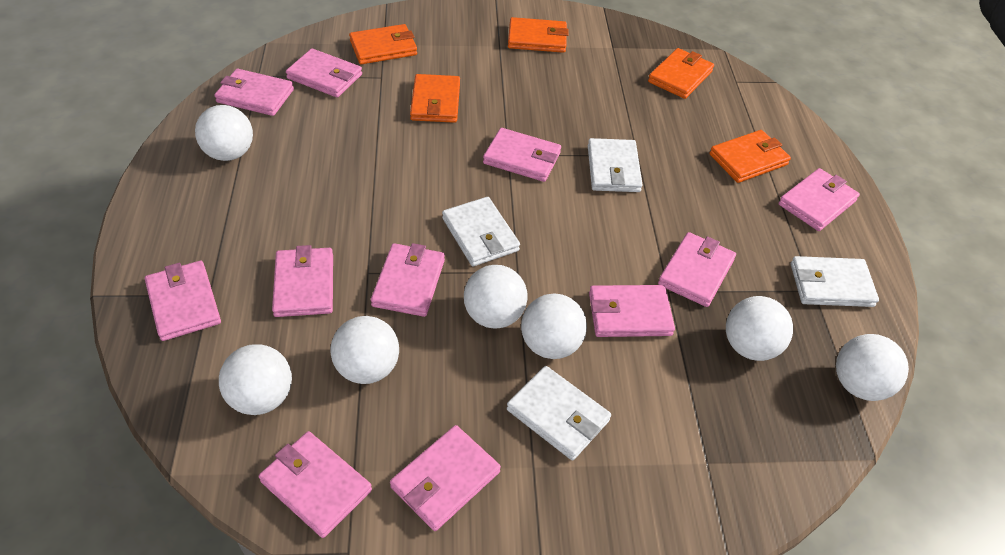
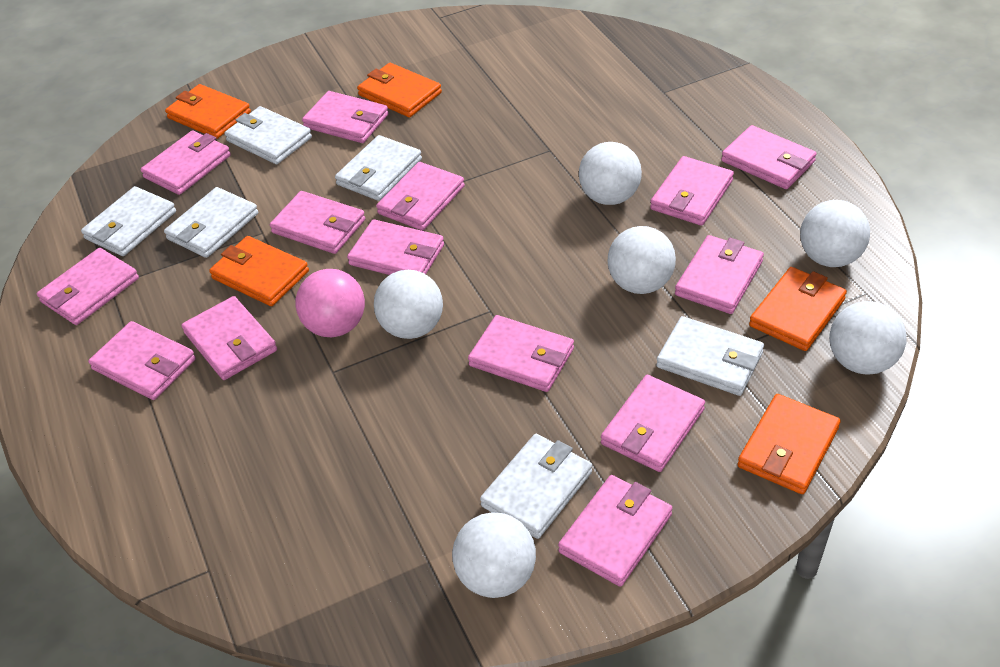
pink ball: 0 -> 1
pink wallet: 11 -> 14
white ball: 7 -> 6
white wallet: 4 -> 6

